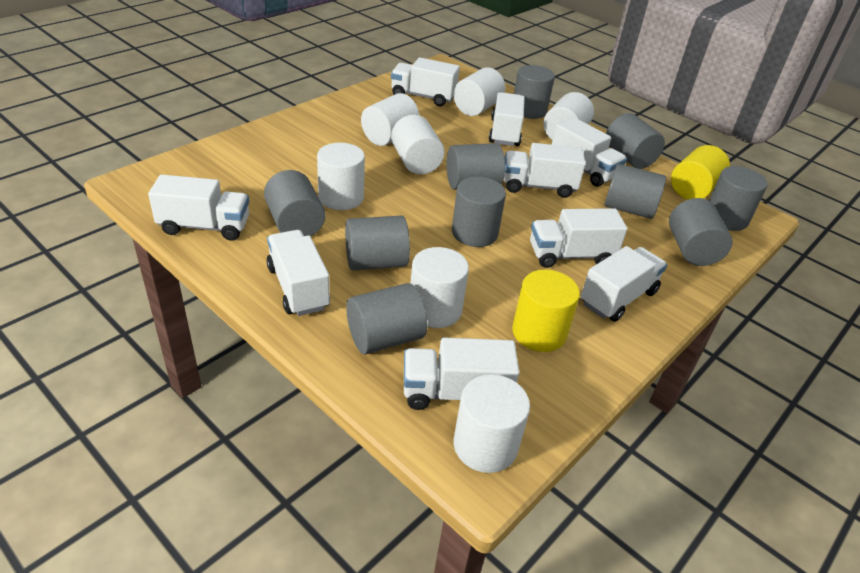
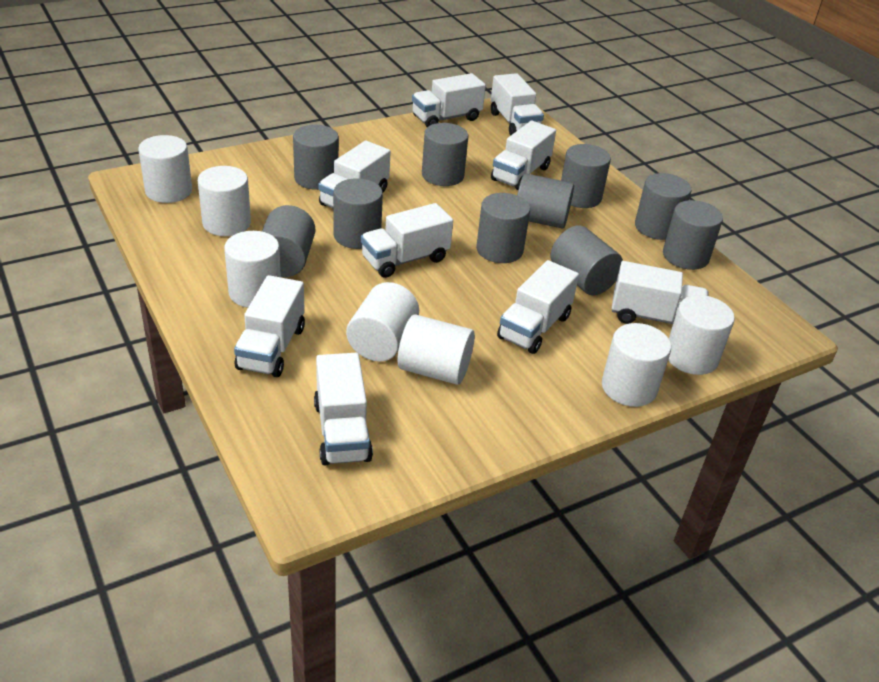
yellow cylinder: 2 -> 0

